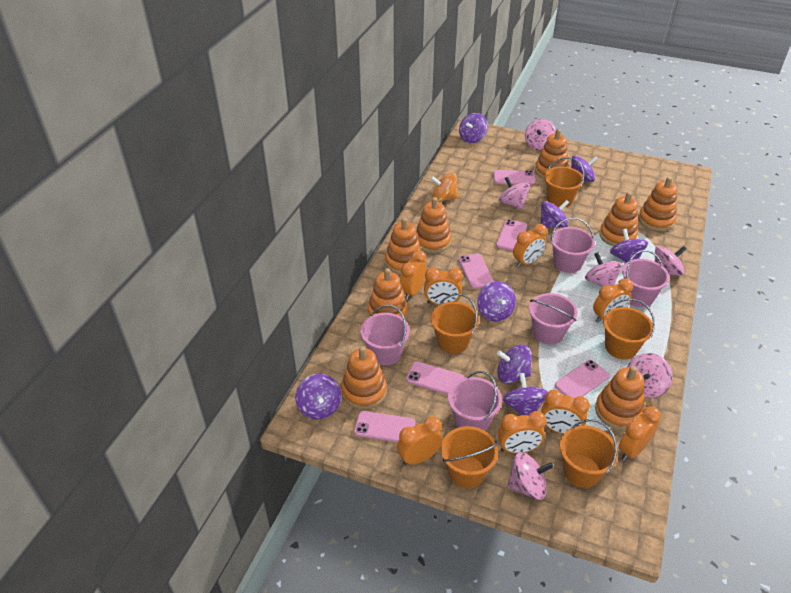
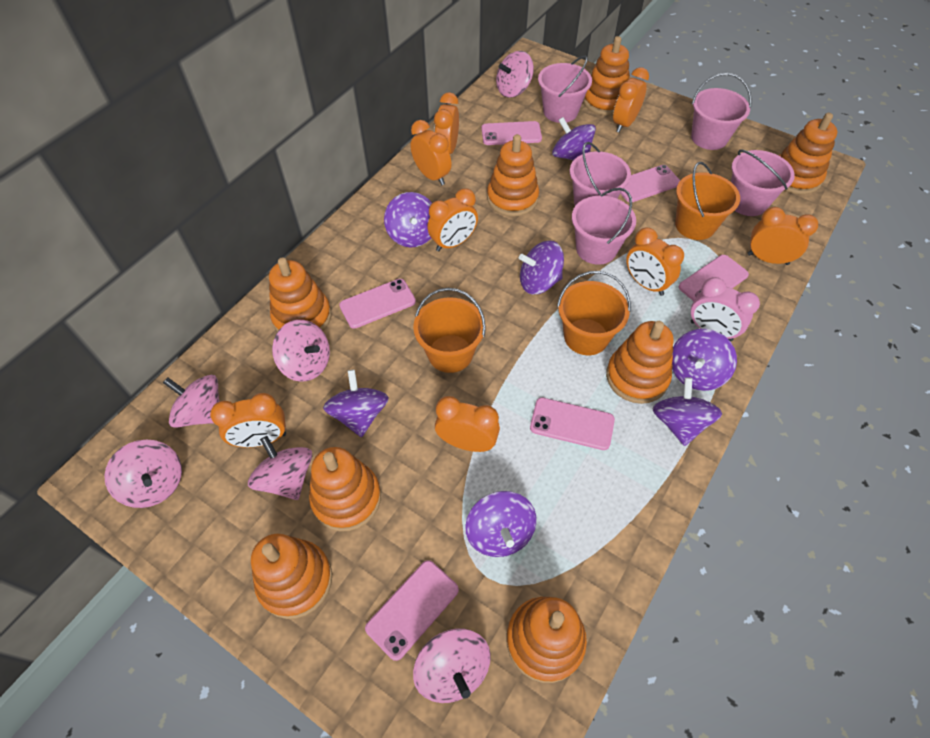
orange bucket: 5 -> 3
orange spinning top: 1 -> 0
pink clock: 0 -> 1
purple spinning top: 8 -> 7

